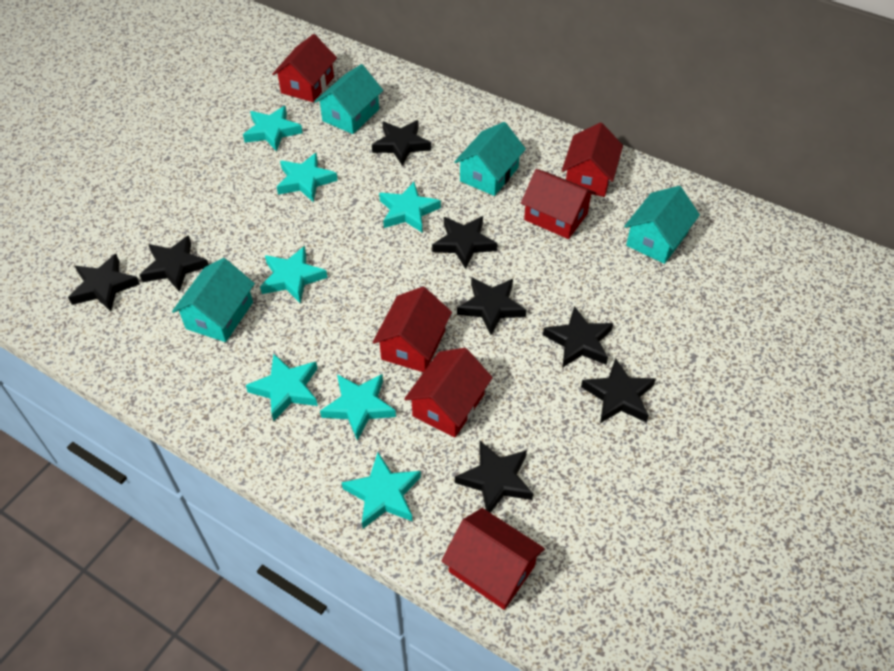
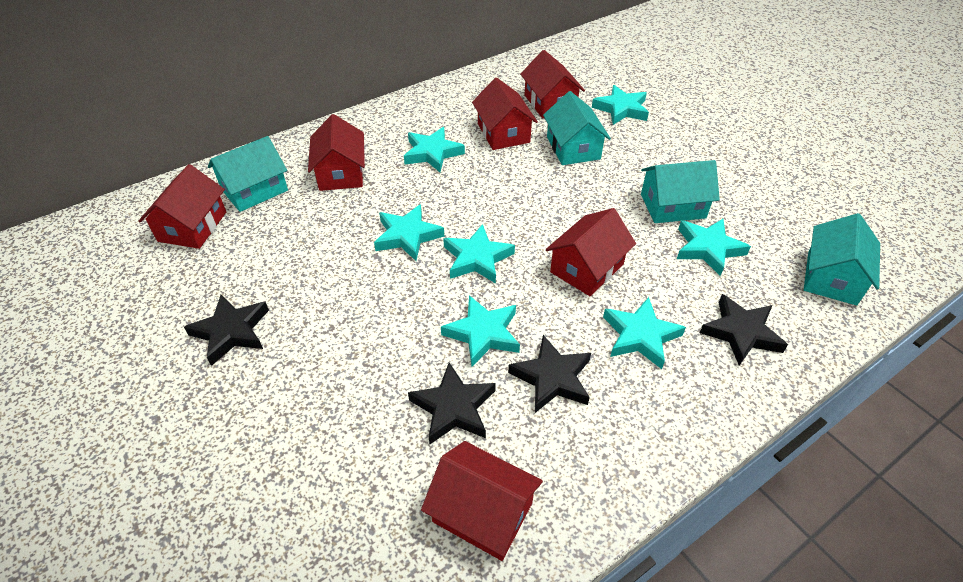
black star: 8 -> 4

